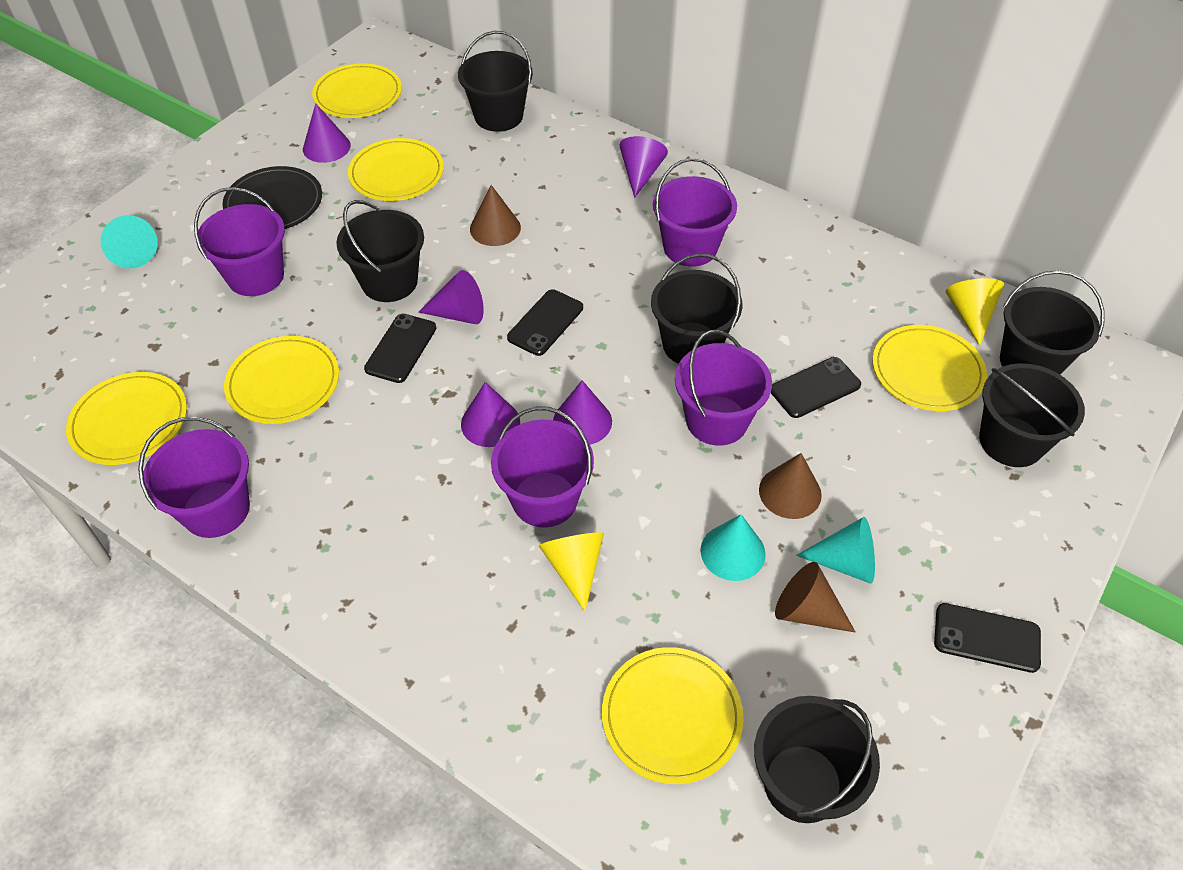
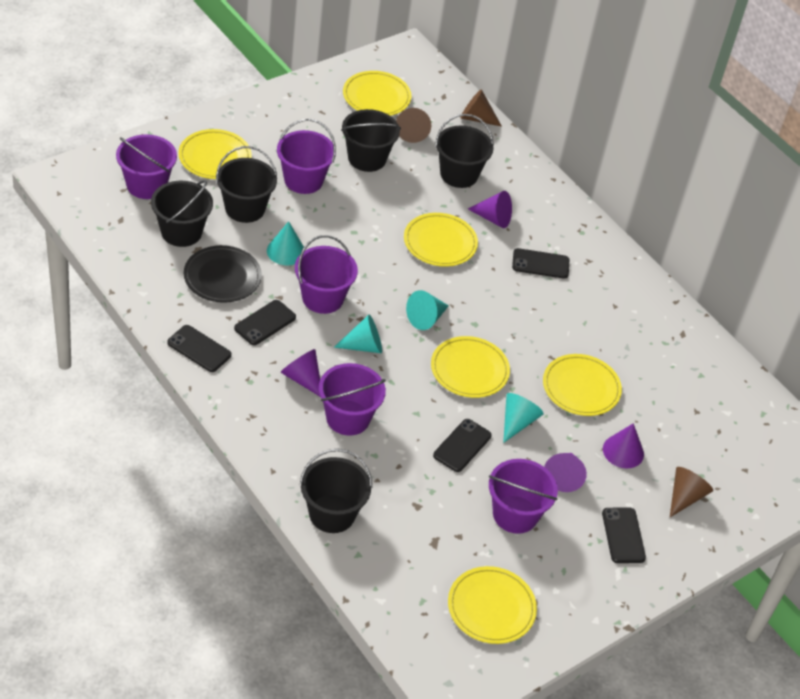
black bucket: 6 -> 5
black phone: 4 -> 5
purple cone: 5 -> 4
turquoise cone: 3 -> 4
yellow cone: 2 -> 0

